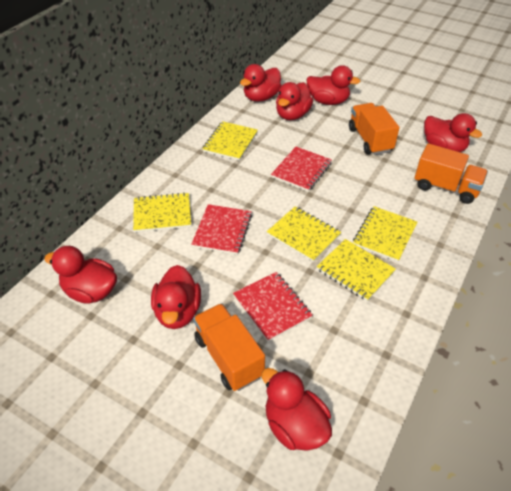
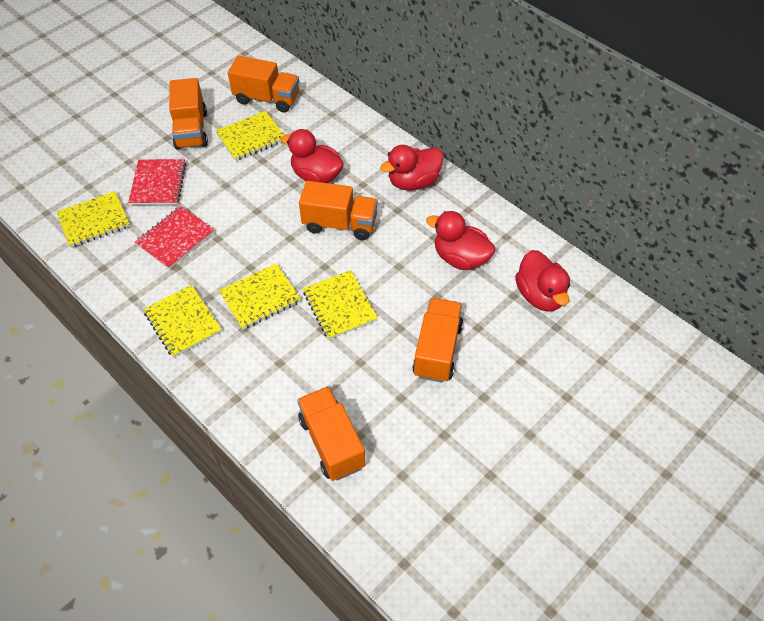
orange truck: 3 -> 5
red duck: 7 -> 4
red notebook: 3 -> 2

